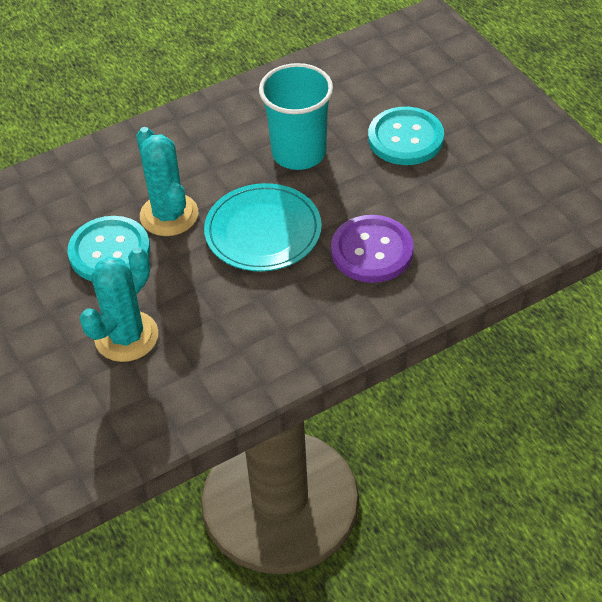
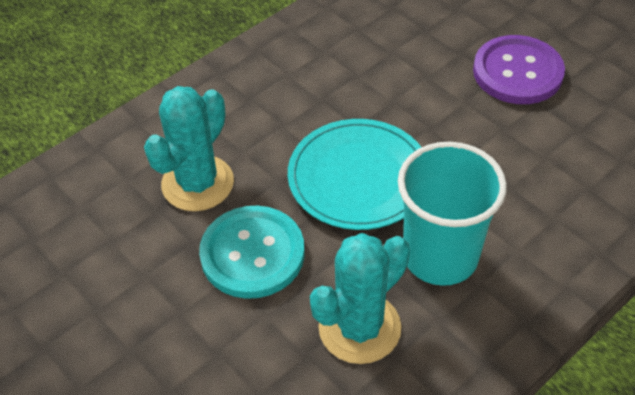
turquoise button: 2 -> 1

